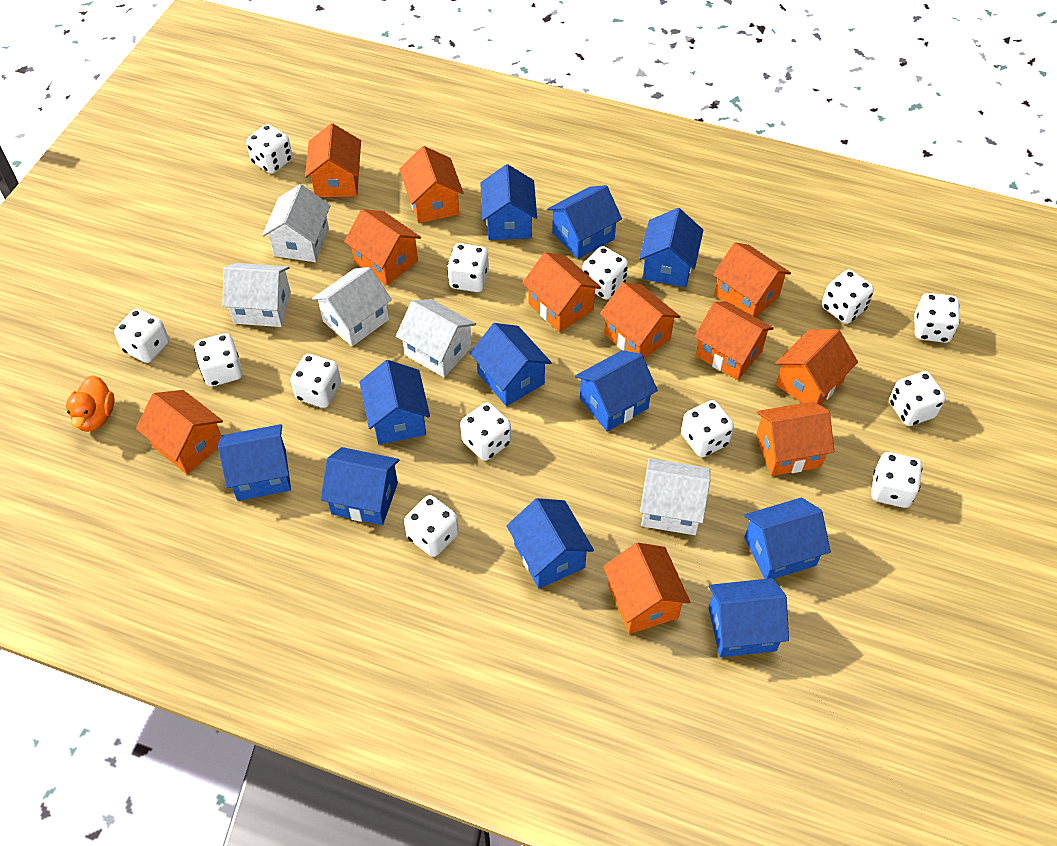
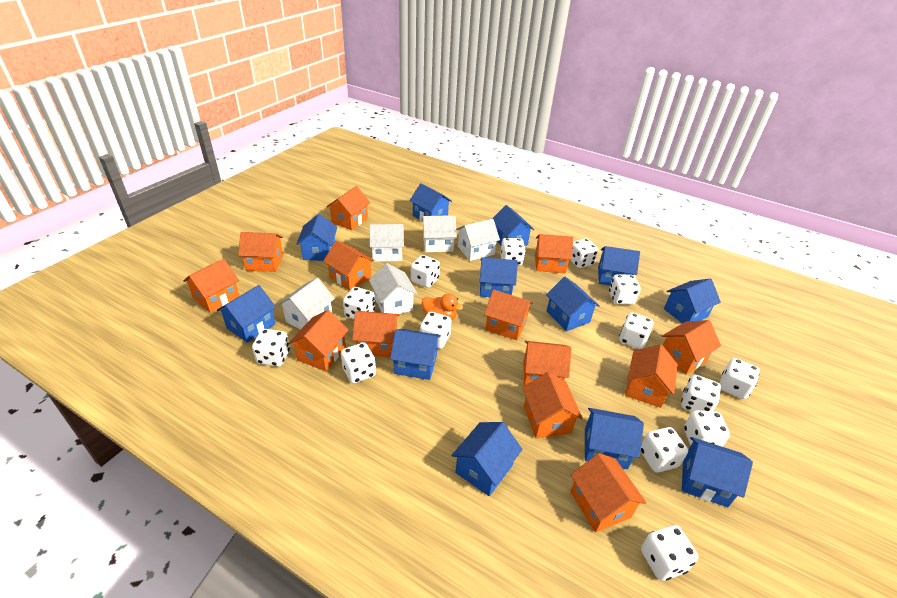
blue house: 11 -> 12
orange house: 11 -> 13
white dice: 13 -> 14

